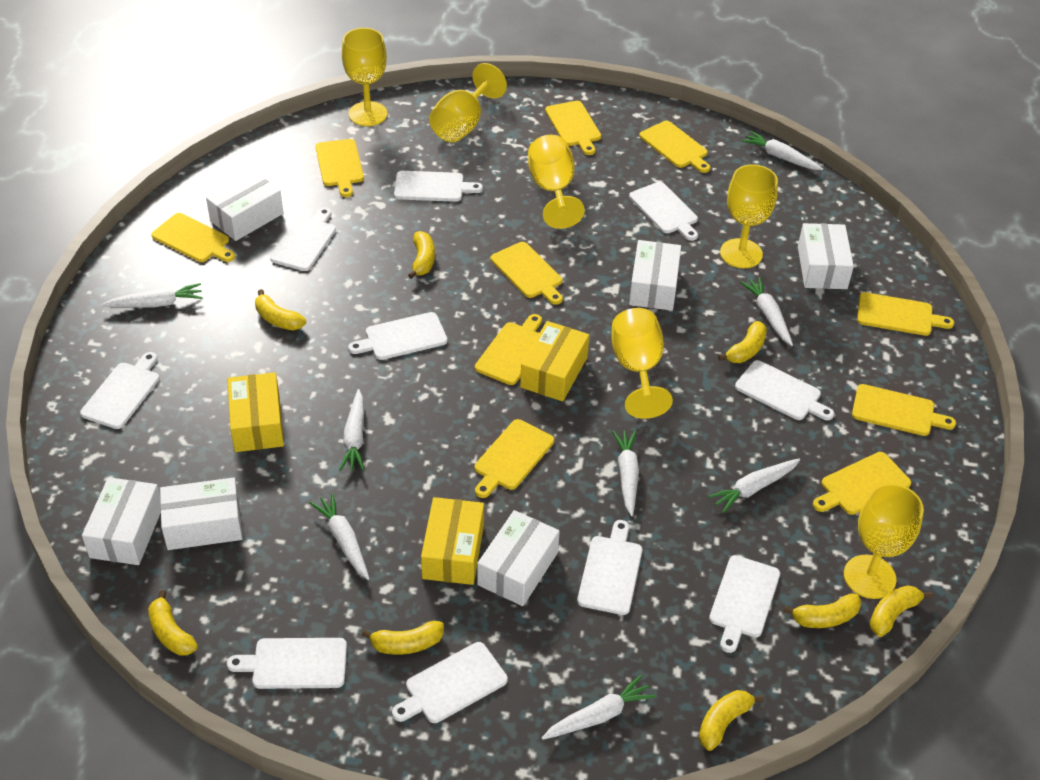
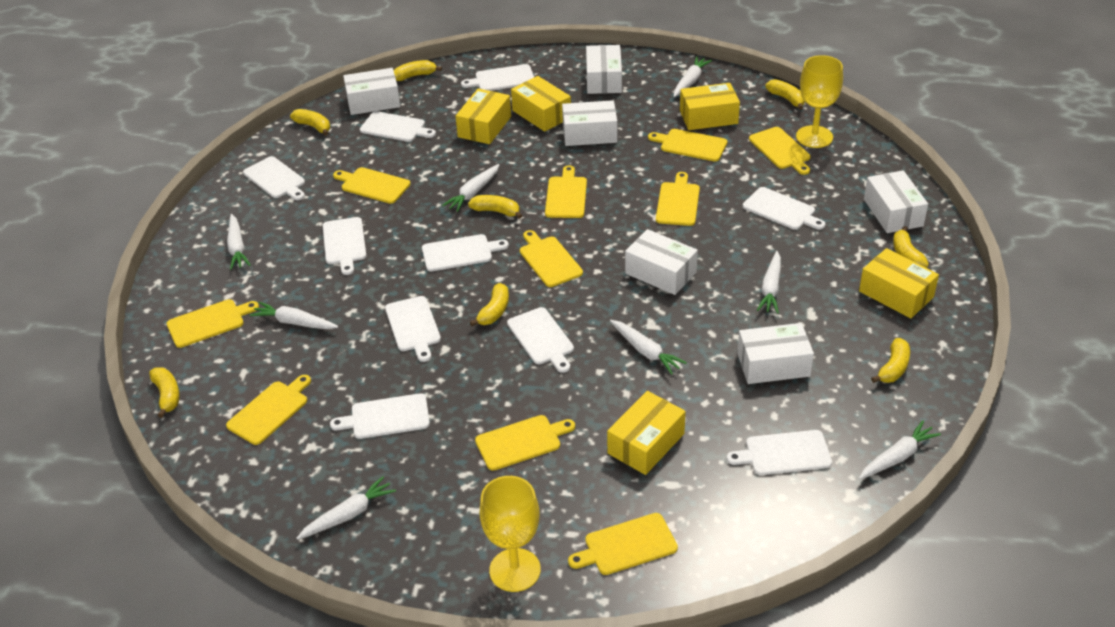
yellow box: 3 -> 5
yellow goblet: 6 -> 2

